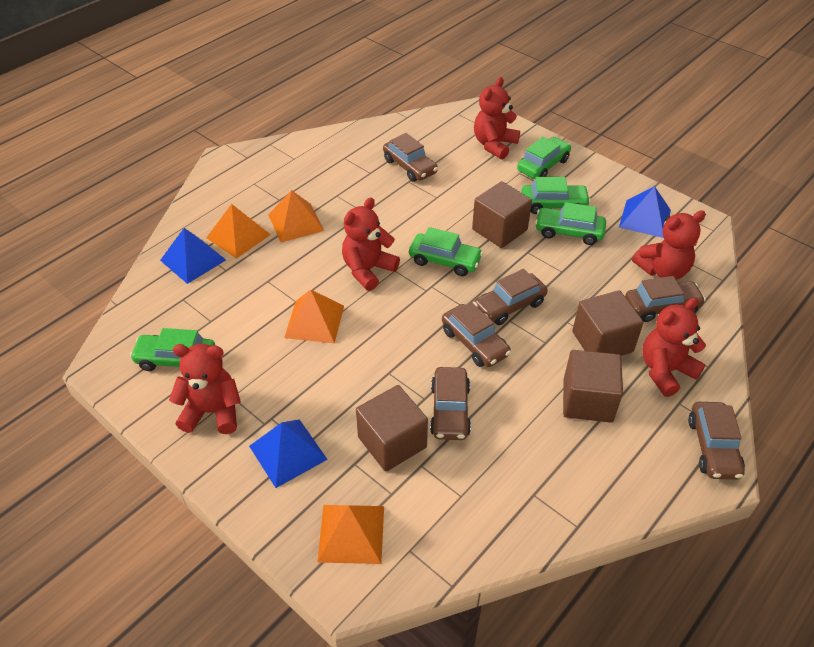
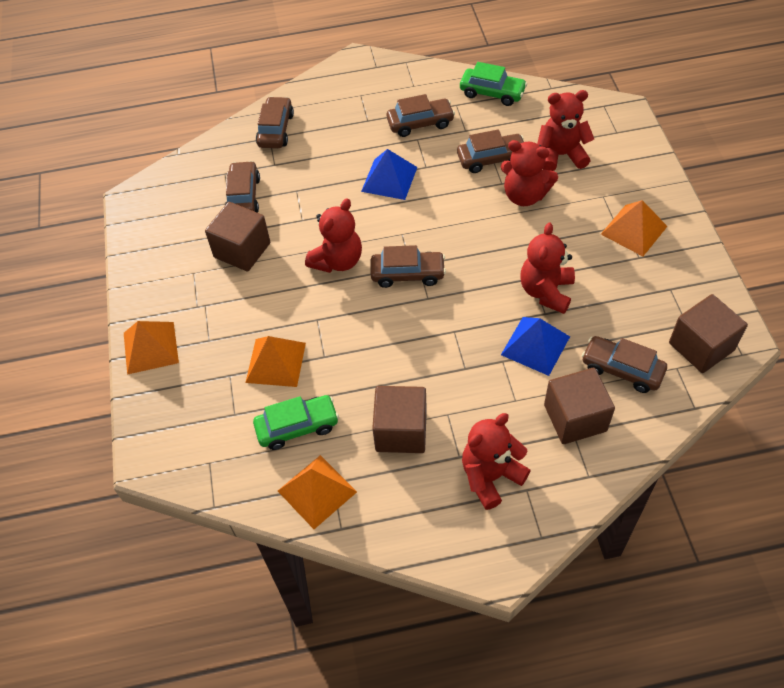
blue pyramid: 3 -> 2
green car: 5 -> 2

